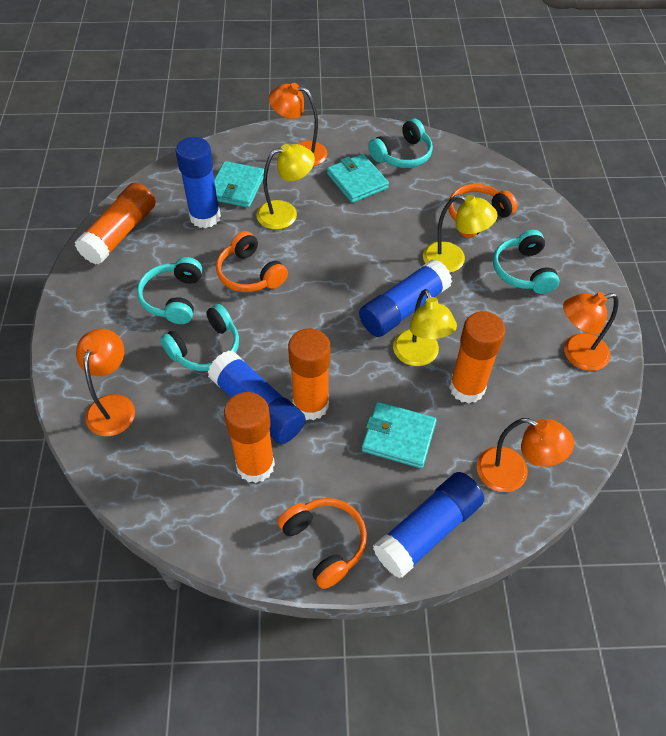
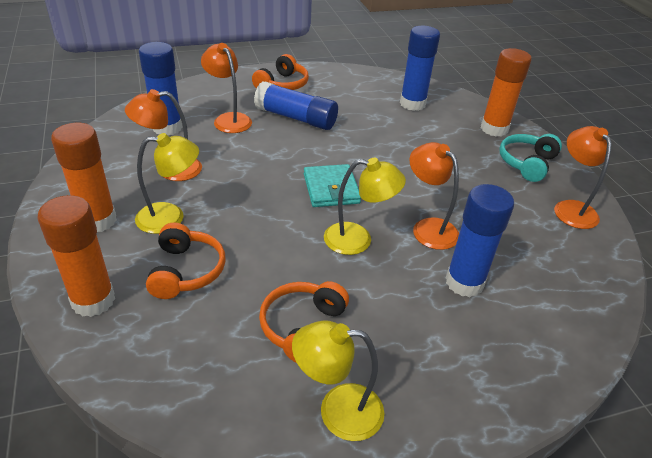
orange glue stick: 4 -> 3
turquoise headphones: 4 -> 1
turquoise wallet: 3 -> 1

